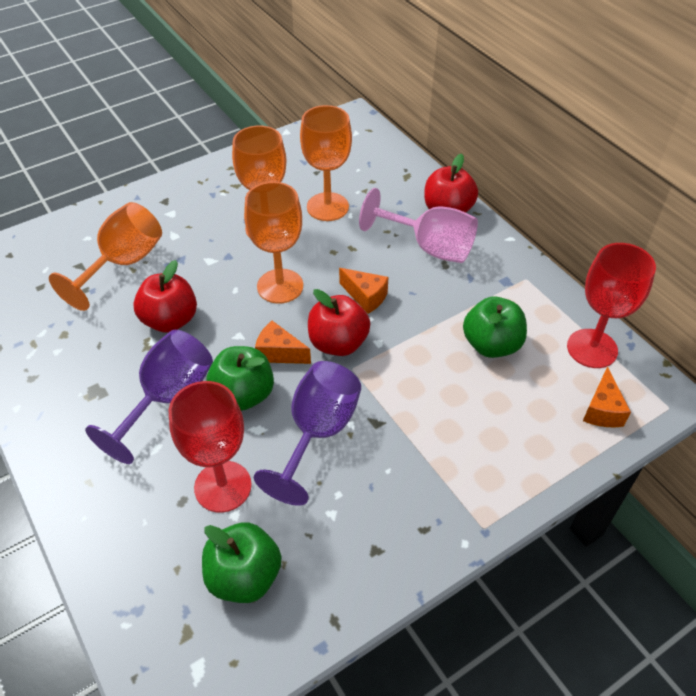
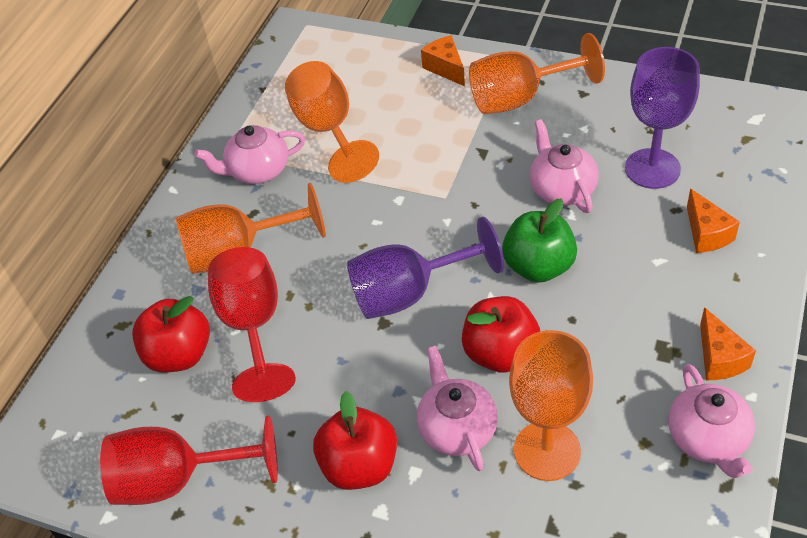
green apple: 3 -> 1
pink goblet: 1 -> 0
pink teapot: 0 -> 4

